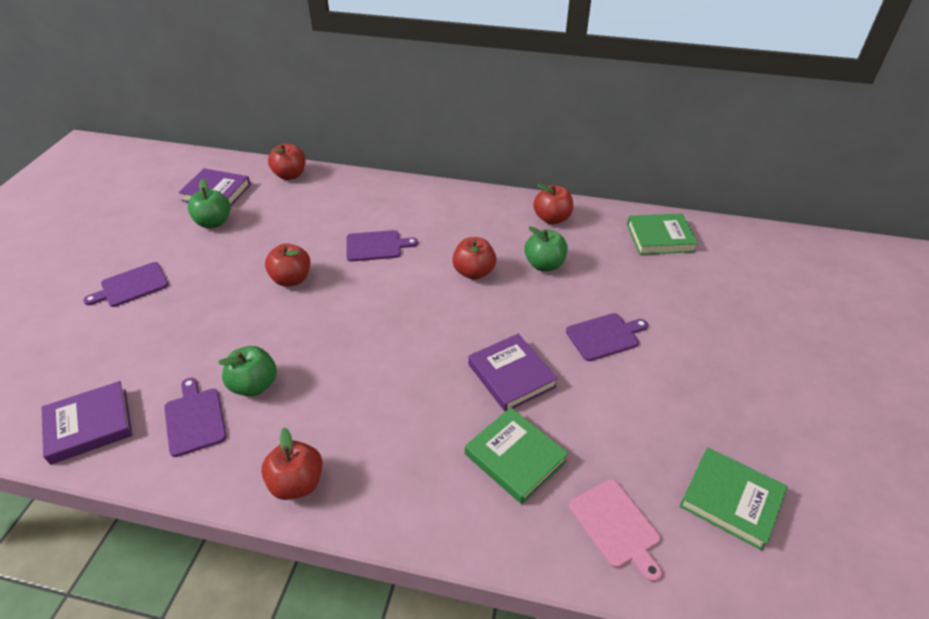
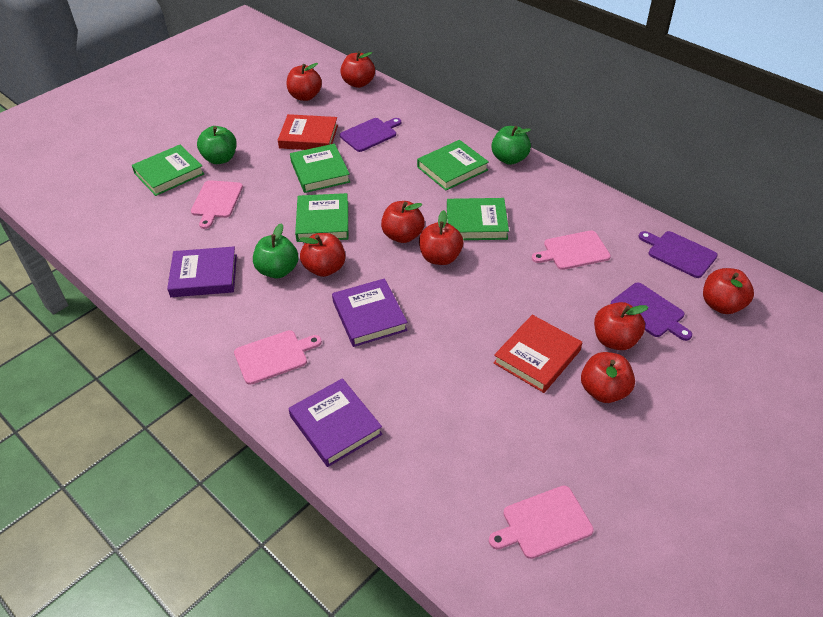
green book: 3 -> 5
pink cutting board: 1 -> 4
purple cutting board: 4 -> 3
red apple: 5 -> 8
red book: 0 -> 2

